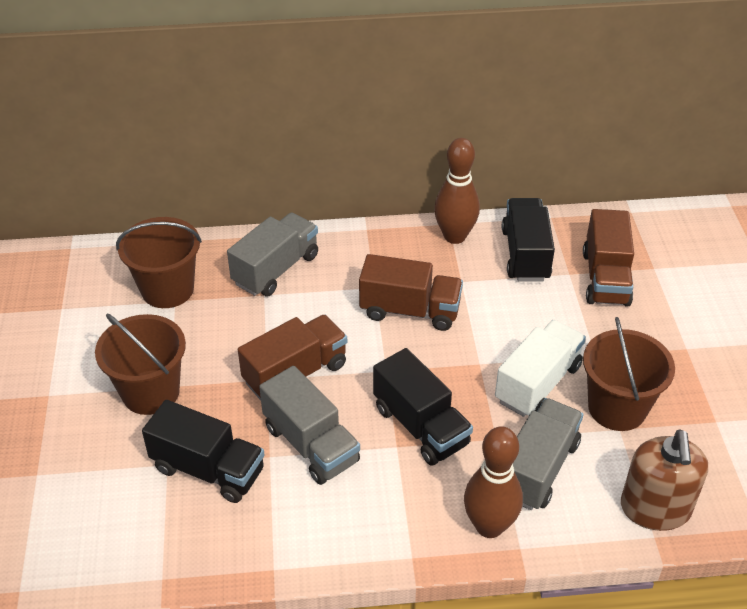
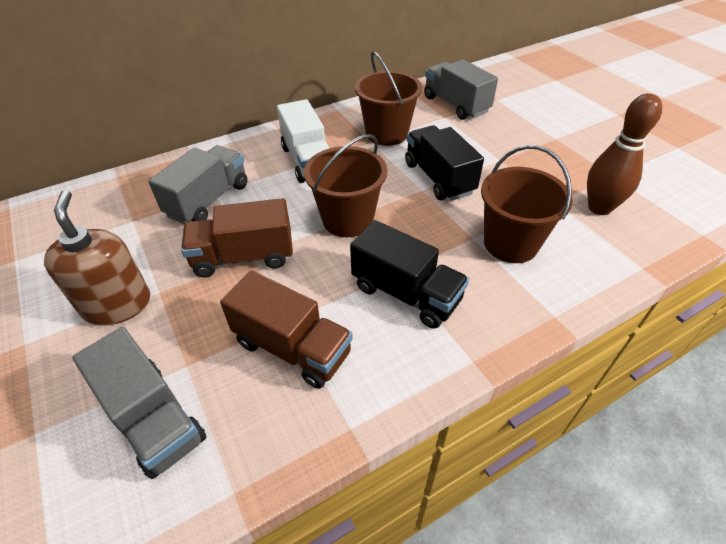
black truck: 3 -> 2
brown bowling pin: 2 -> 1
brown truck: 3 -> 2

